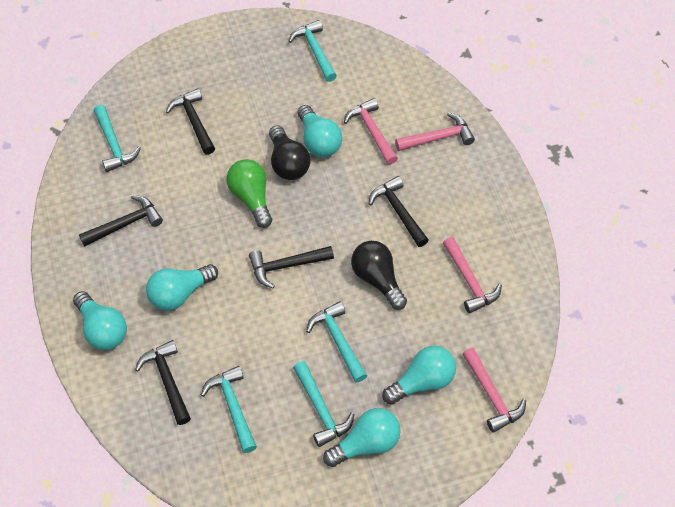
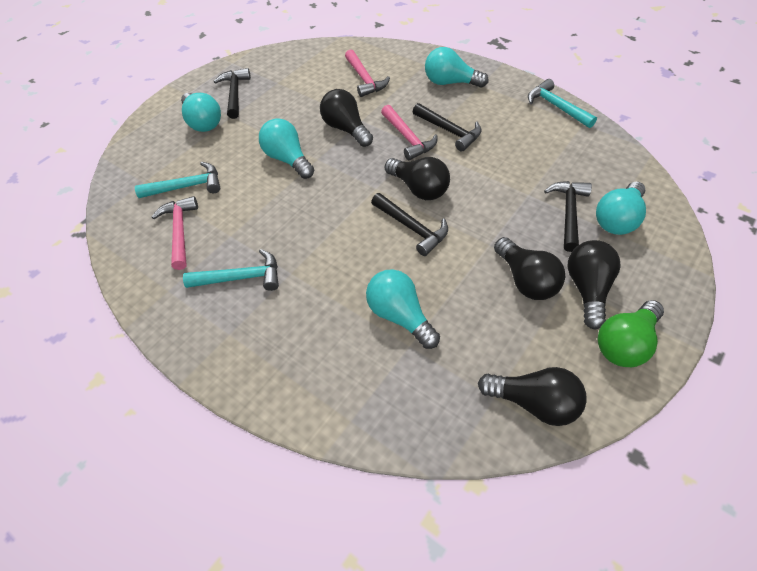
black hammer: 5 -> 4
black light bulb: 2 -> 5
pink hammer: 4 -> 3
turquoise hammer: 5 -> 3

